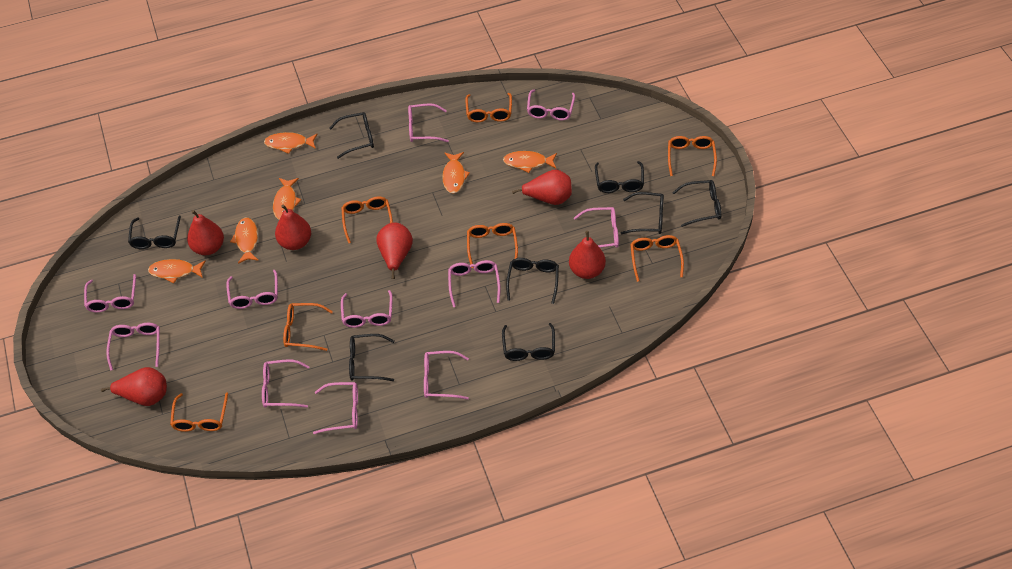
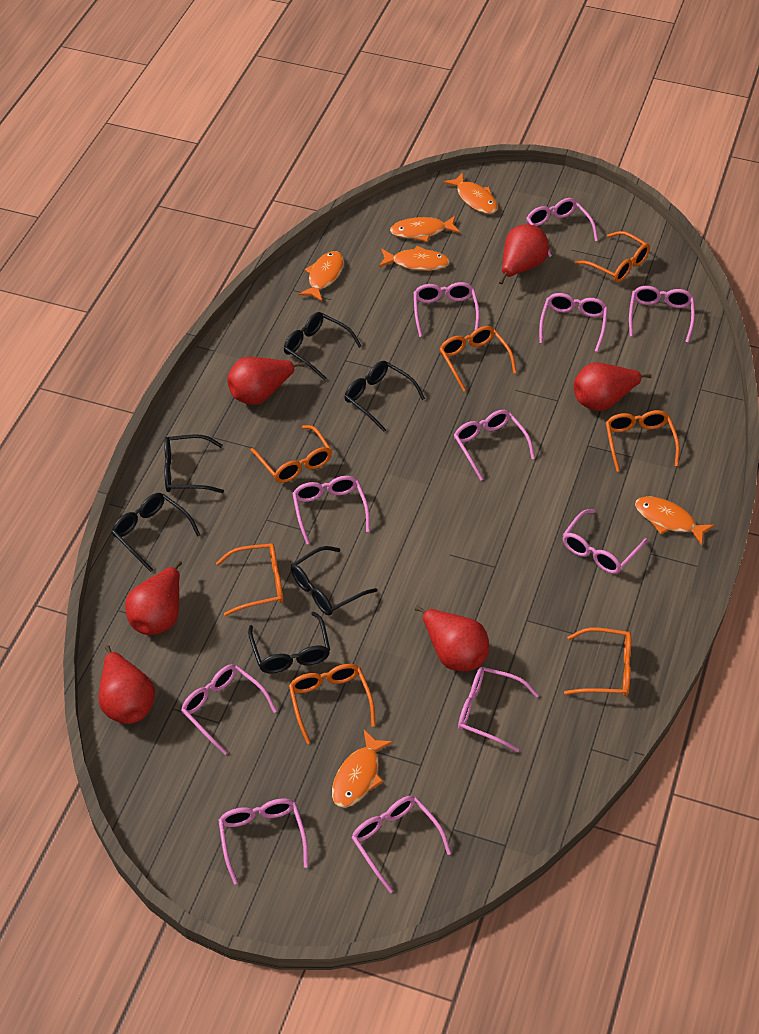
black glasses: 8 -> 6

